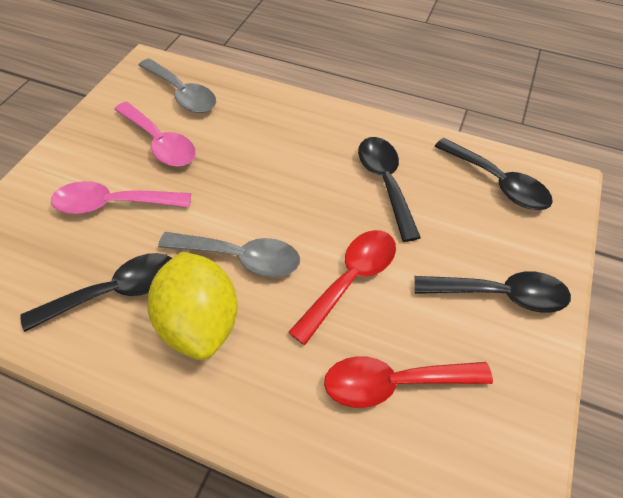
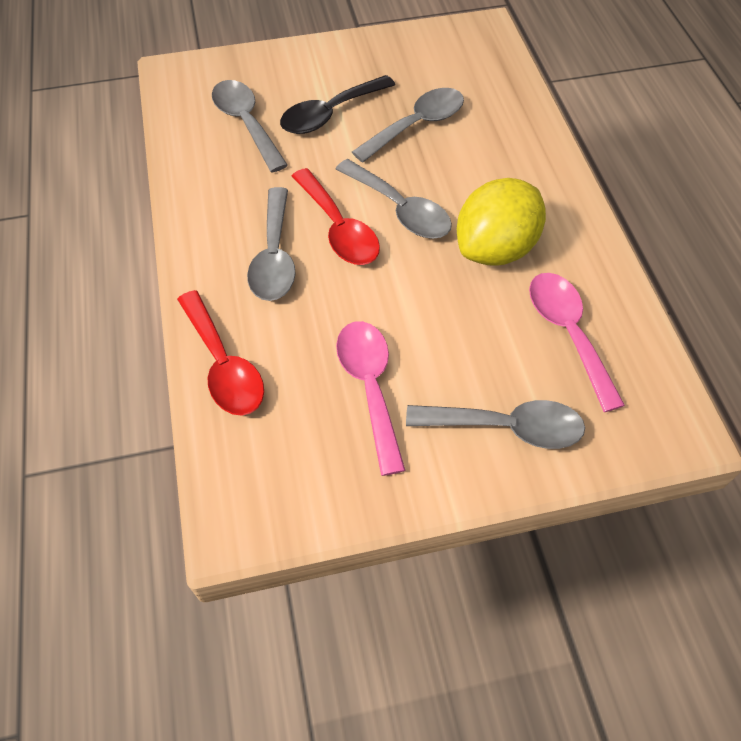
black spoon: 4 -> 1
grey spoon: 2 -> 5

